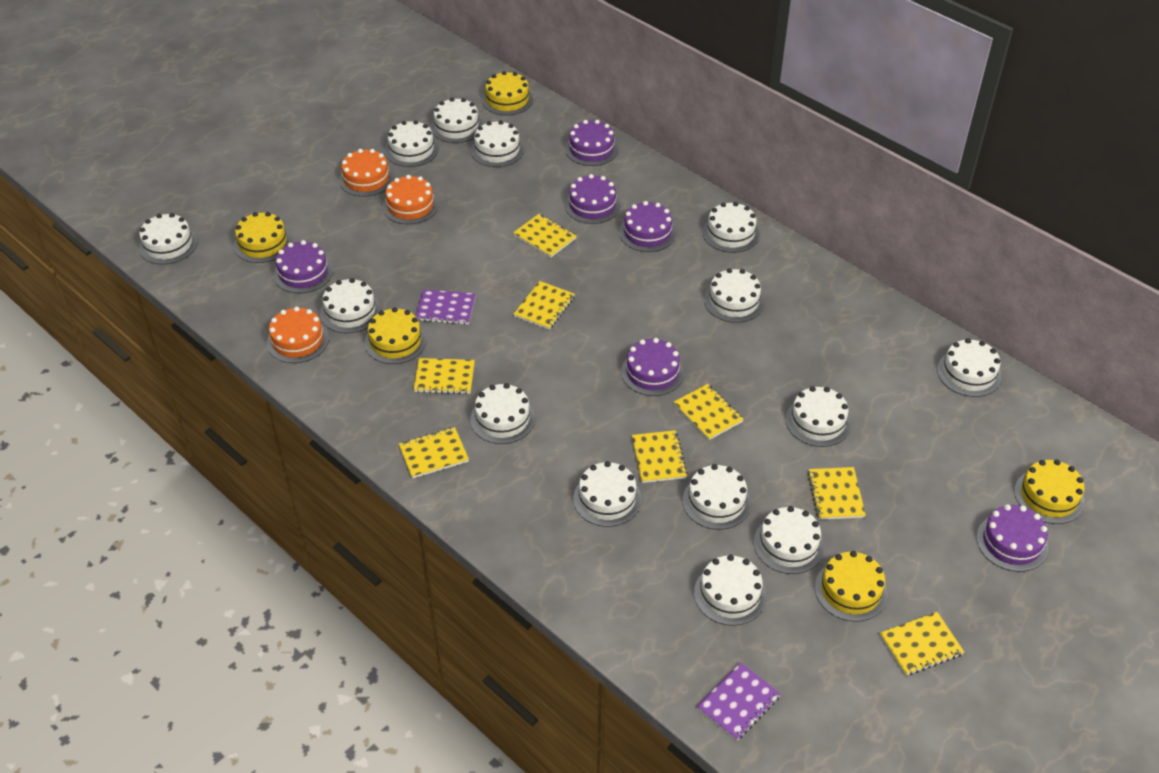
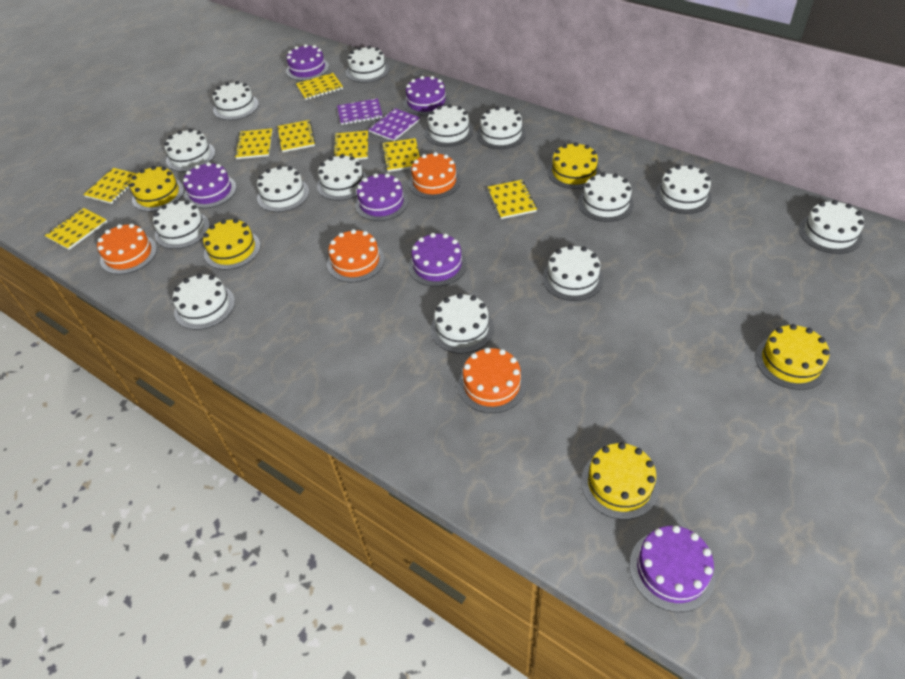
orange cake: 3 -> 4

